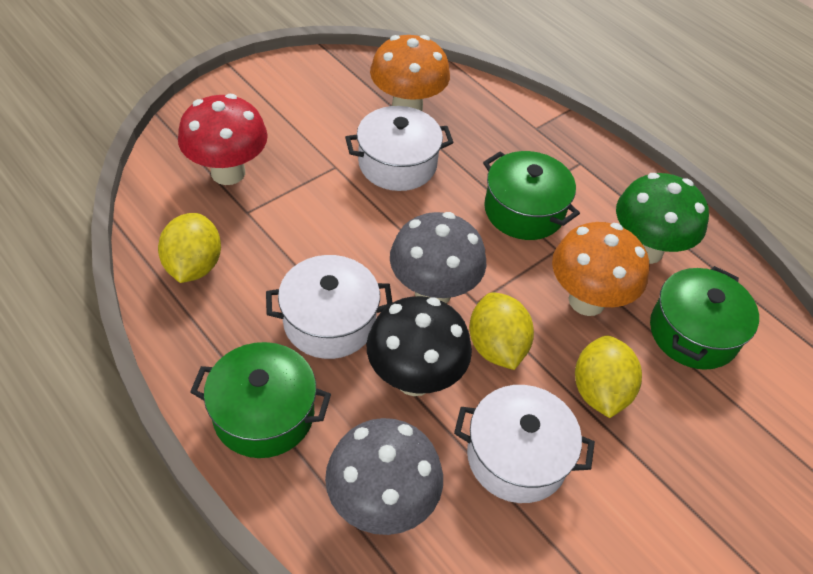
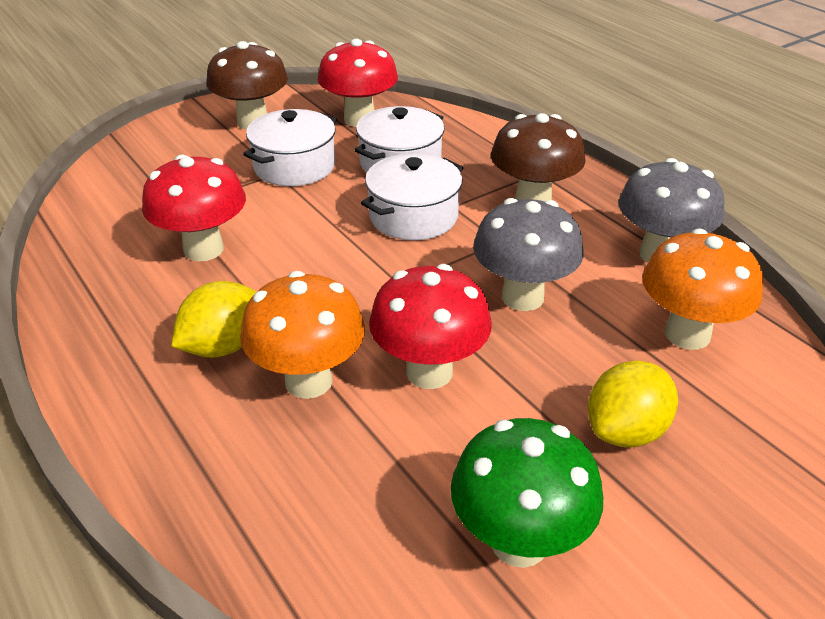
black mushroom: 1 -> 0
brown mushroom: 0 -> 2
green pot: 3 -> 0
red mushroom: 1 -> 3
yellow lemon: 3 -> 2

